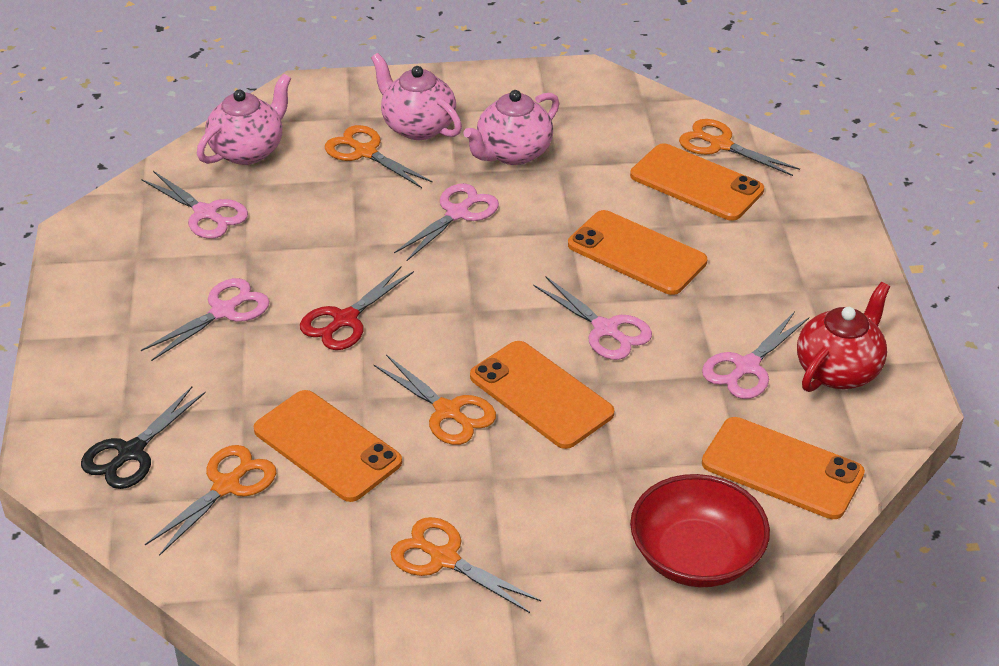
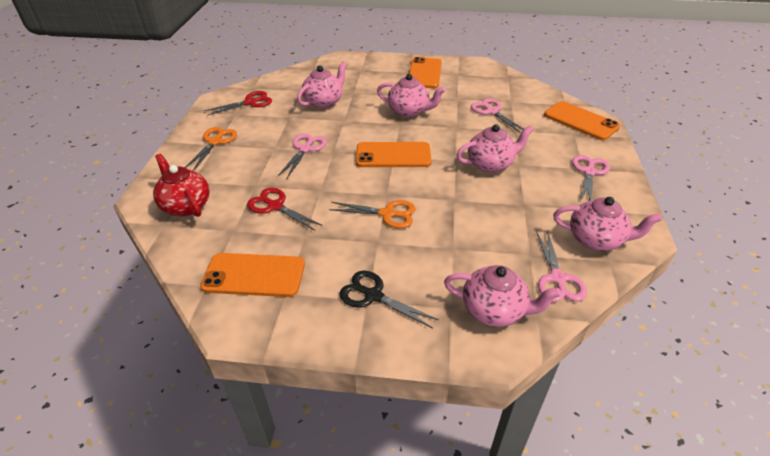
orange phone: 5 -> 4
orange scissors: 5 -> 2
pink scissors: 5 -> 4
pink teapot: 3 -> 5
red bowl: 1 -> 0
red scissors: 1 -> 2

